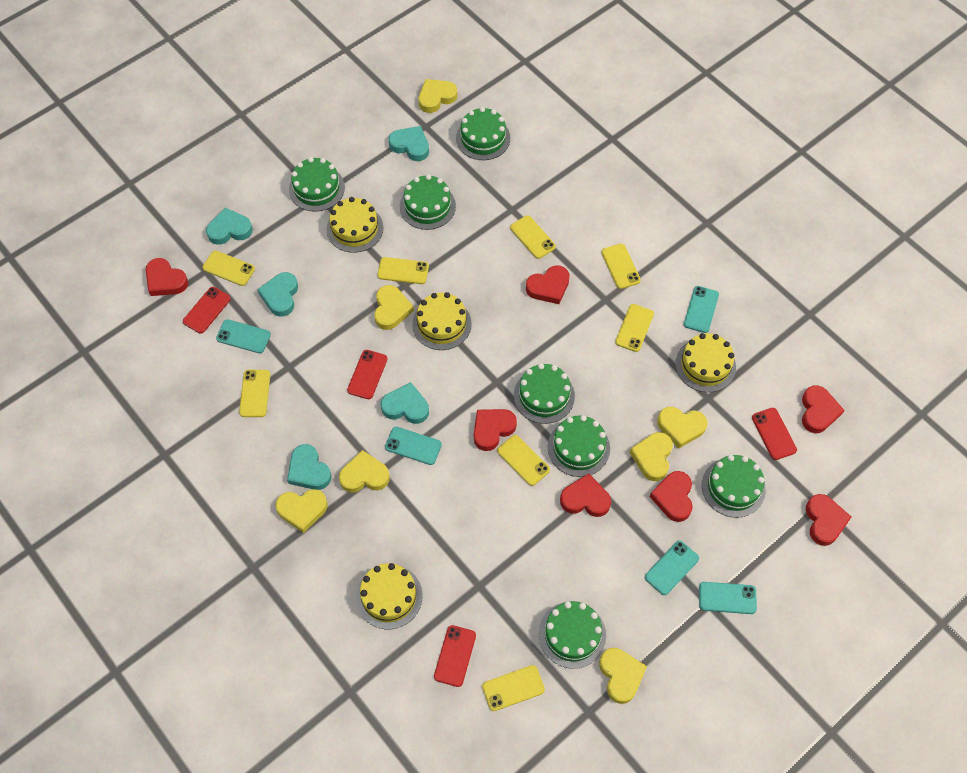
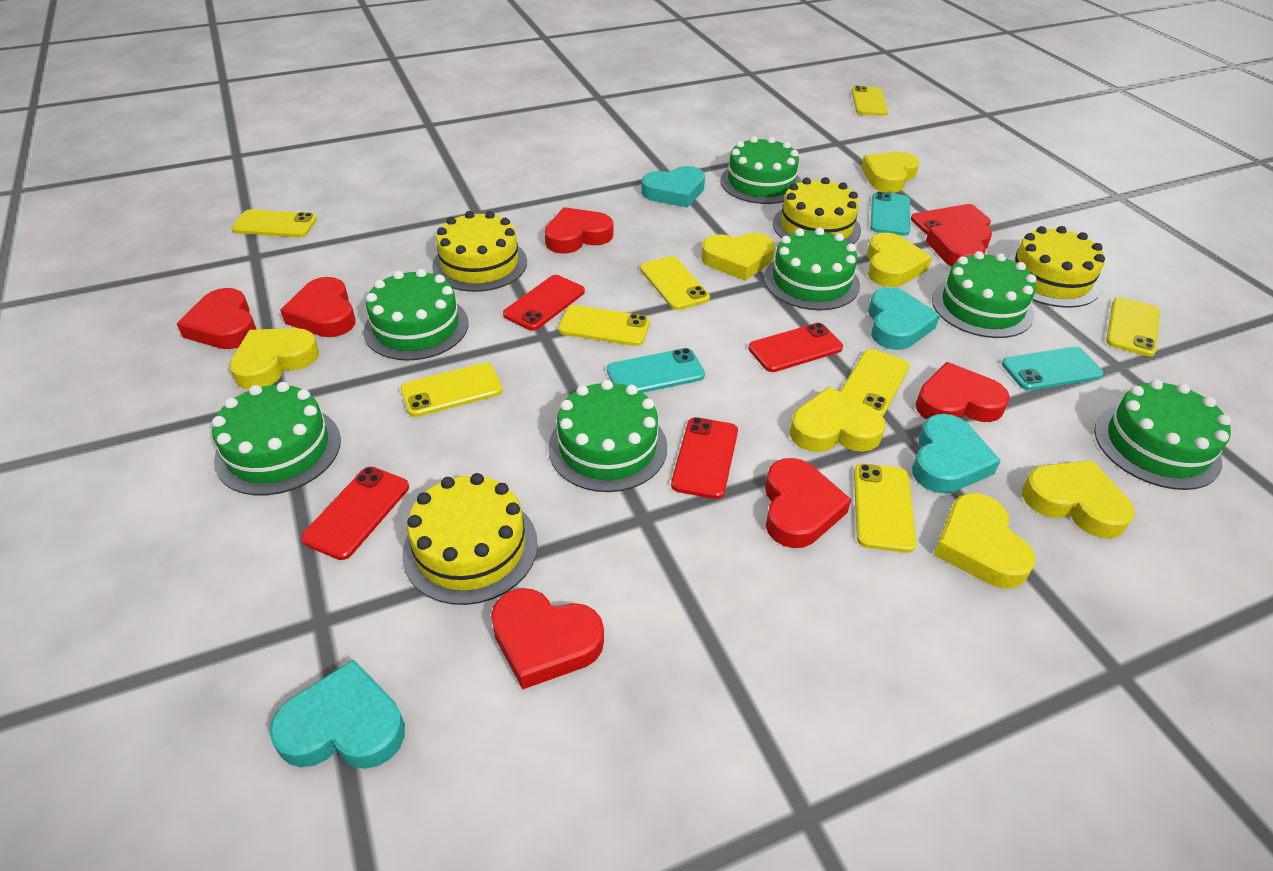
red phone: 4 -> 5
turquoise heart: 5 -> 4
turquoise phone: 5 -> 3

